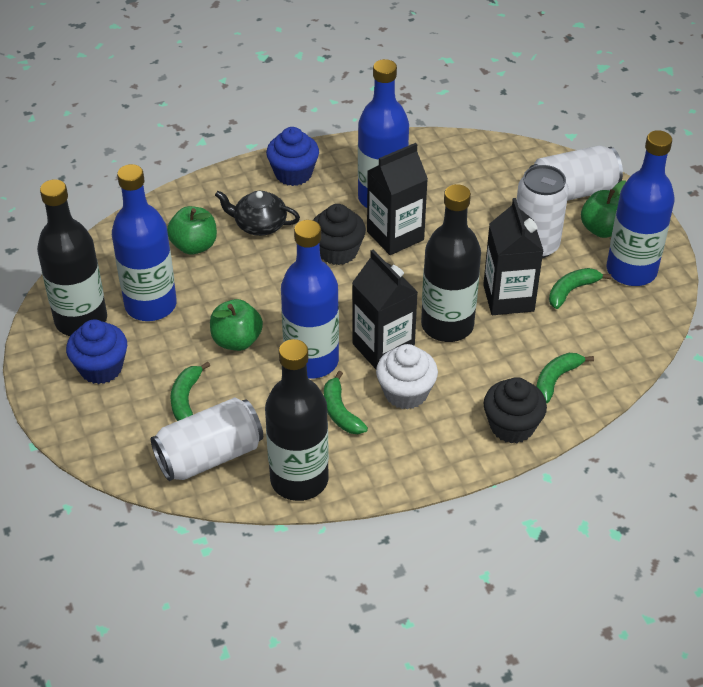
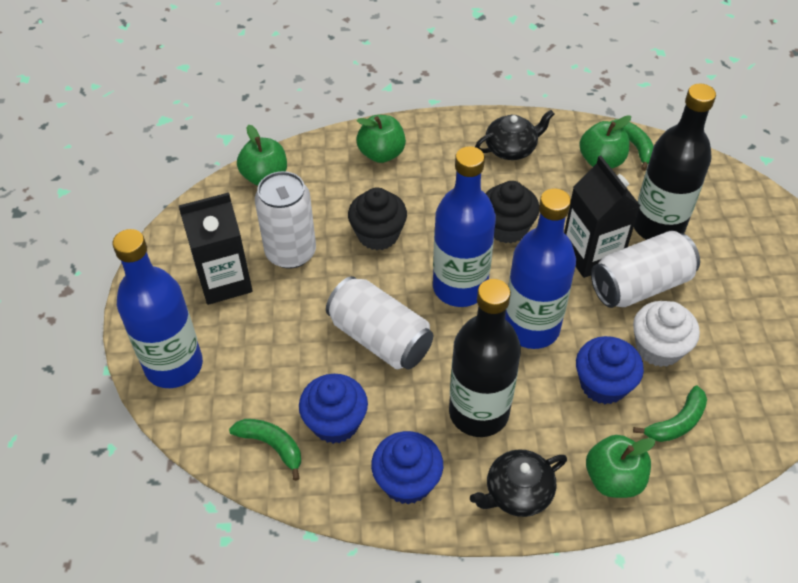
black bottle: 3 -> 2
black carton: 3 -> 2
black teapot: 1 -> 2
blue bottle: 4 -> 3
blue cupcake: 2 -> 3
green apple: 3 -> 4
green banana: 4 -> 3

